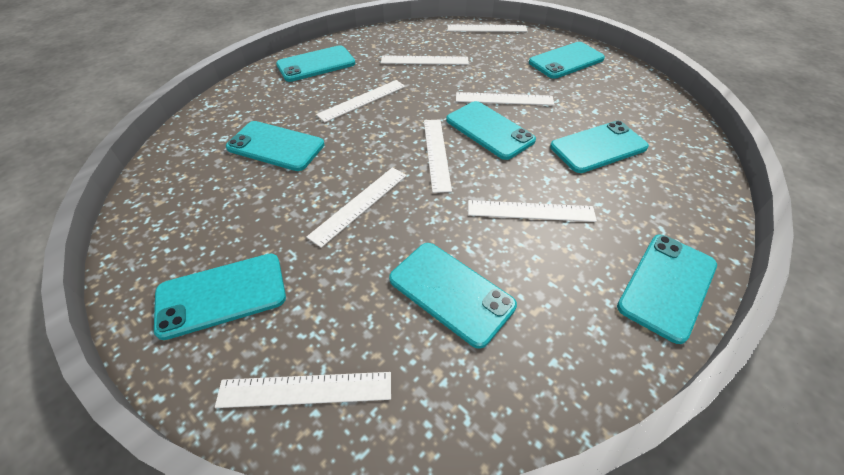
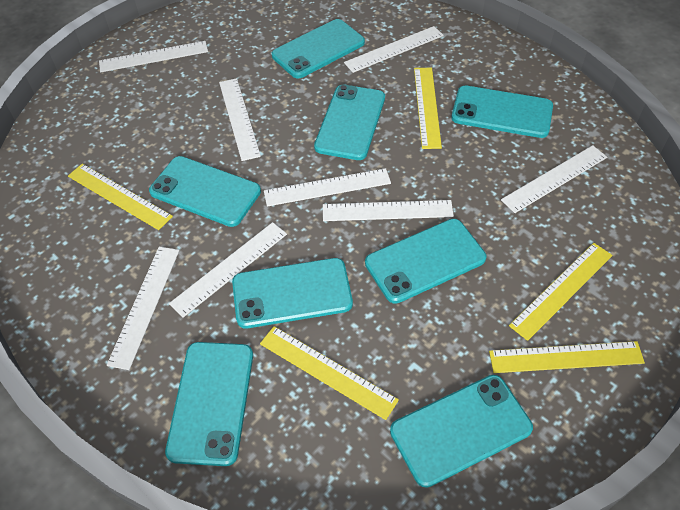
yellow ruler: 0 -> 5

